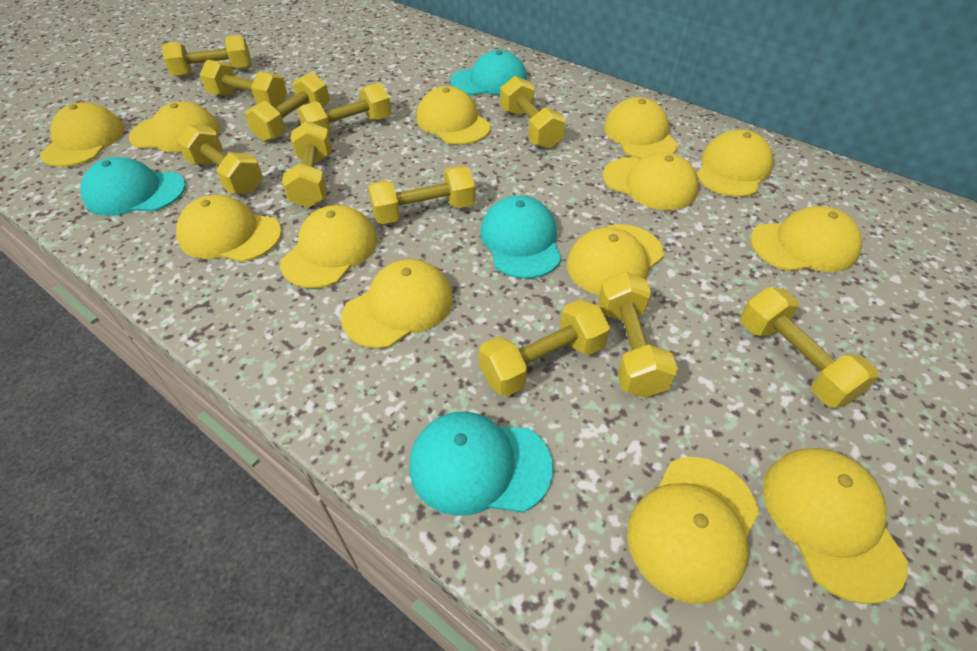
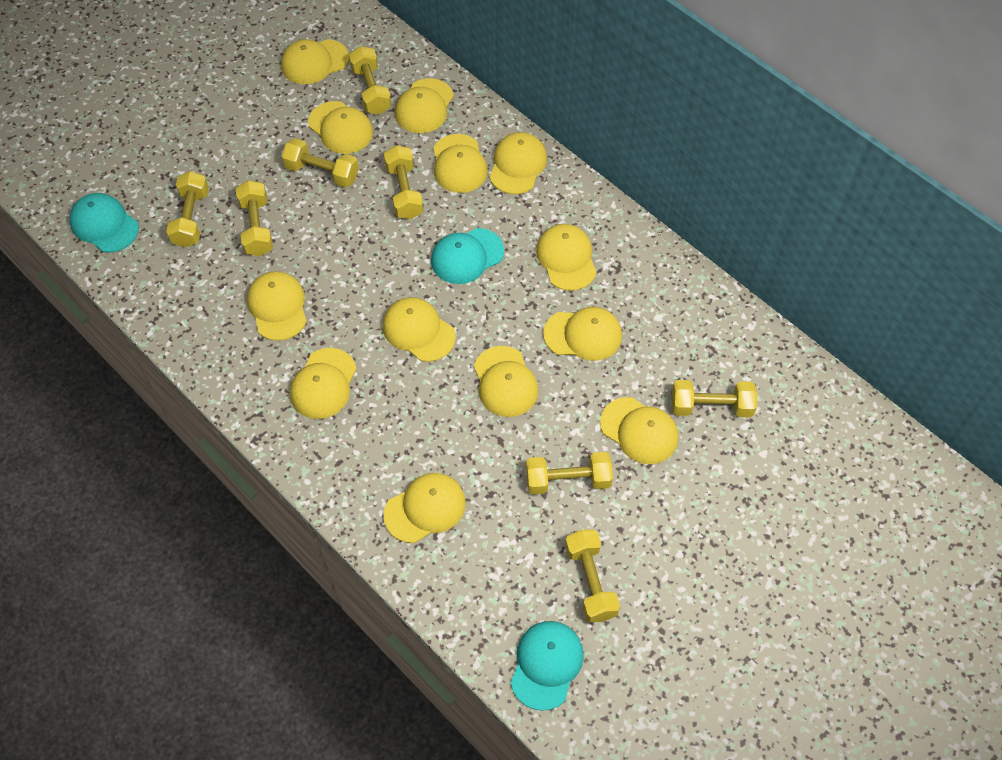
turquoise cap: 4 -> 3
yellow dumbbell: 11 -> 8

